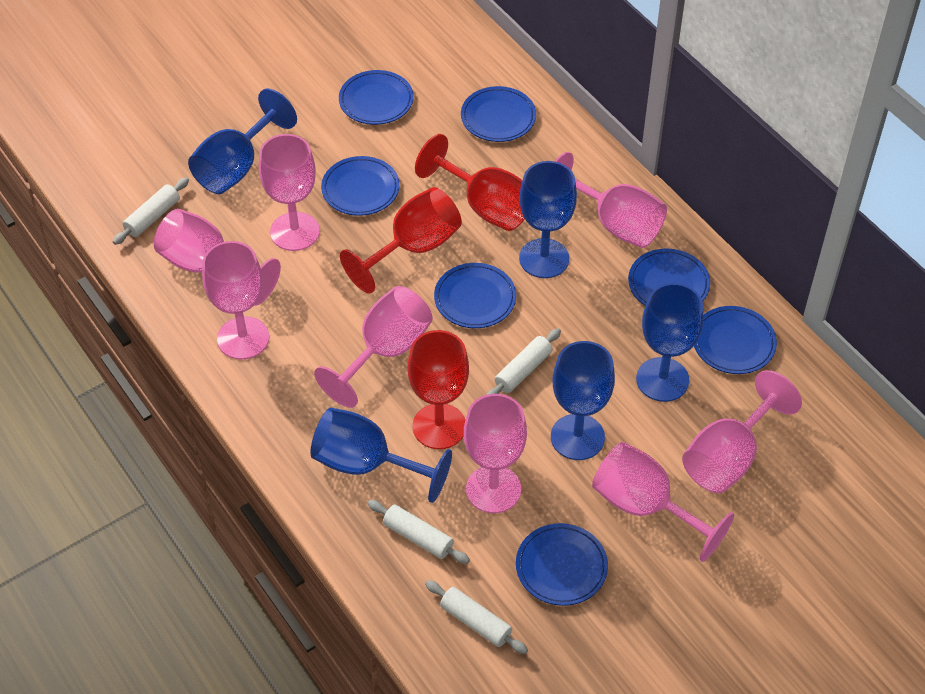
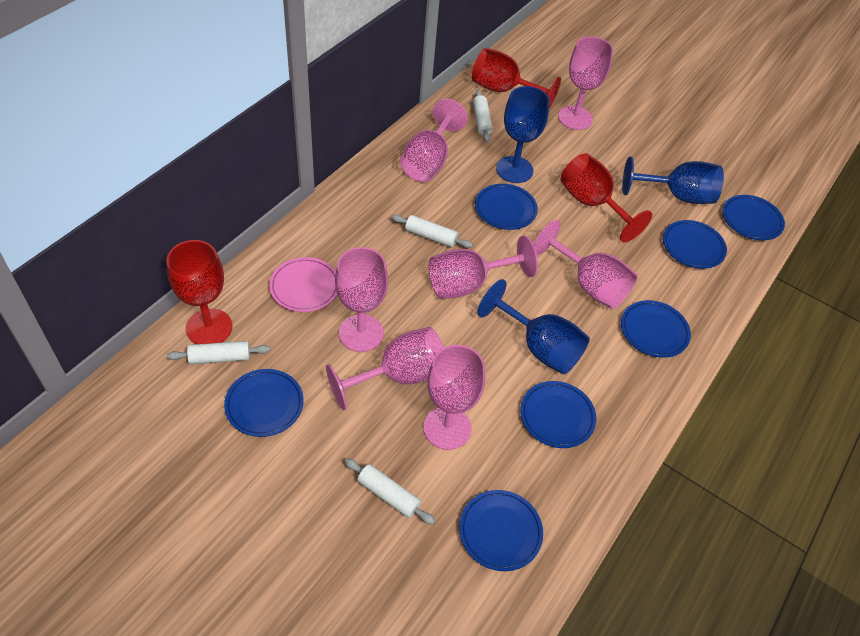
blue goblet: 5 -> 3
pink goblet: 8 -> 7
pink plate: 0 -> 1

